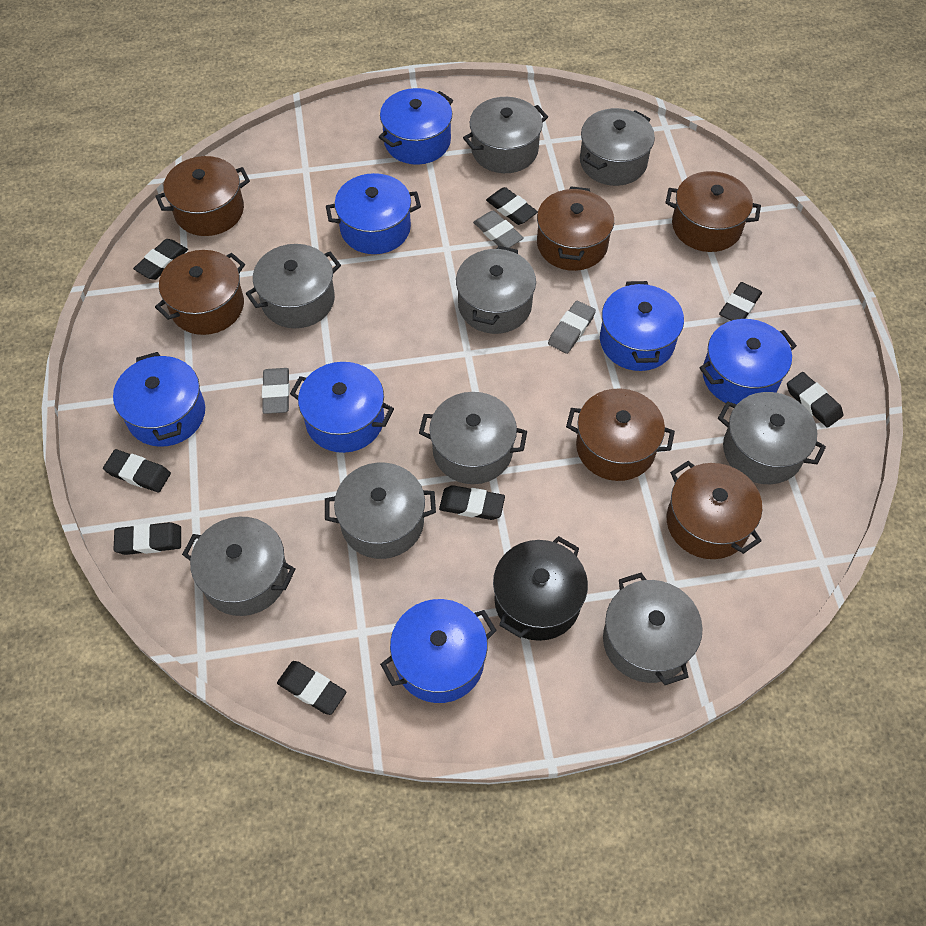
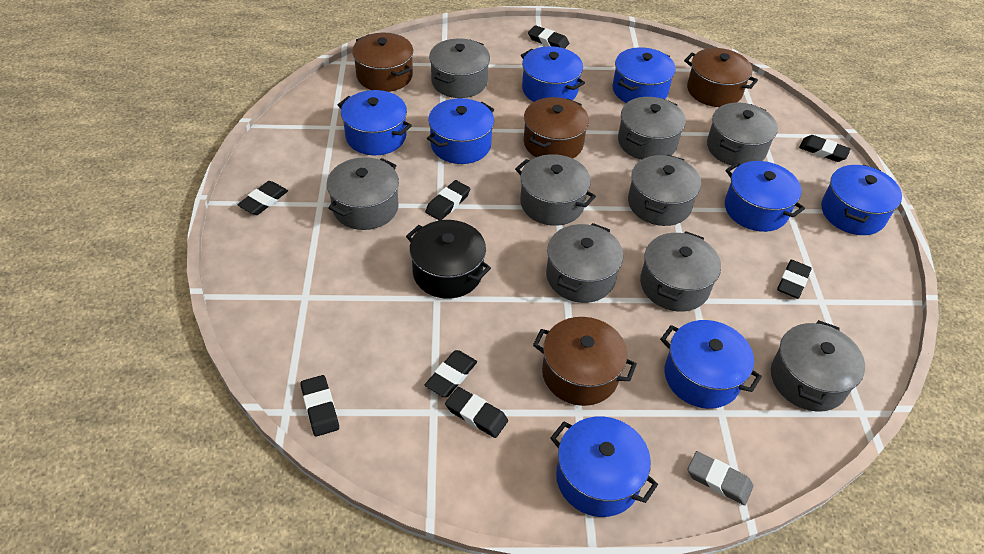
blue pot: 7 -> 8
brown pot: 6 -> 4
grey eraser: 3 -> 1

